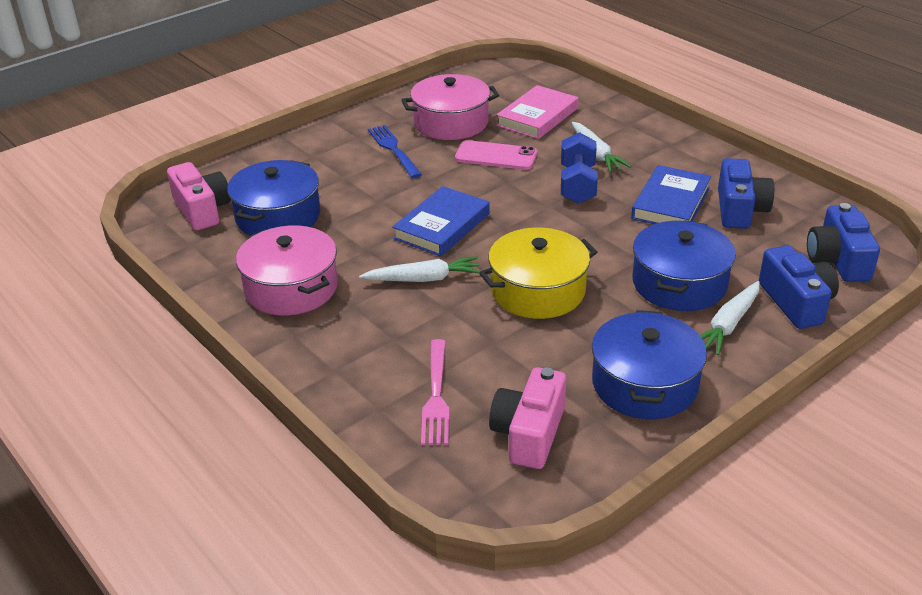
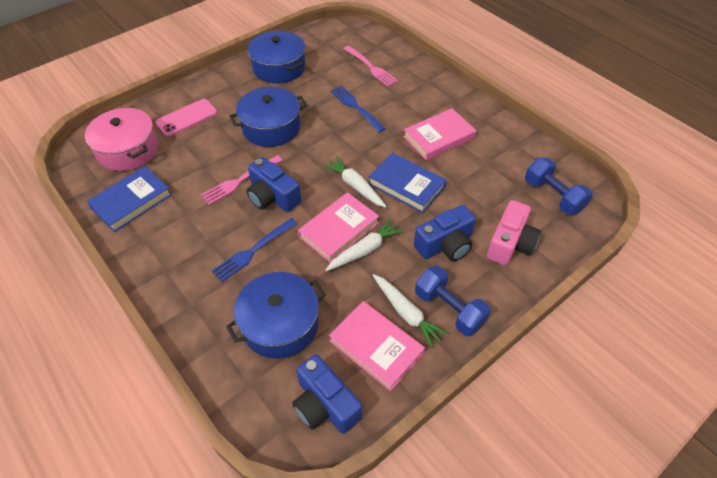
blue dumbbell: 1 -> 2
blue fork: 1 -> 2
pink book: 1 -> 3
pink camera: 2 -> 1
pink fork: 1 -> 2
pink pot: 2 -> 1
yellow pot: 1 -> 0

